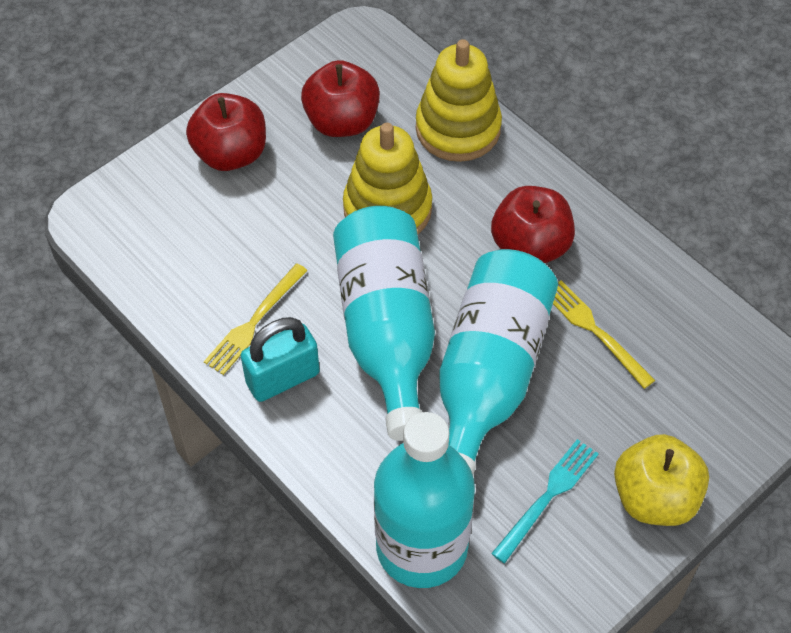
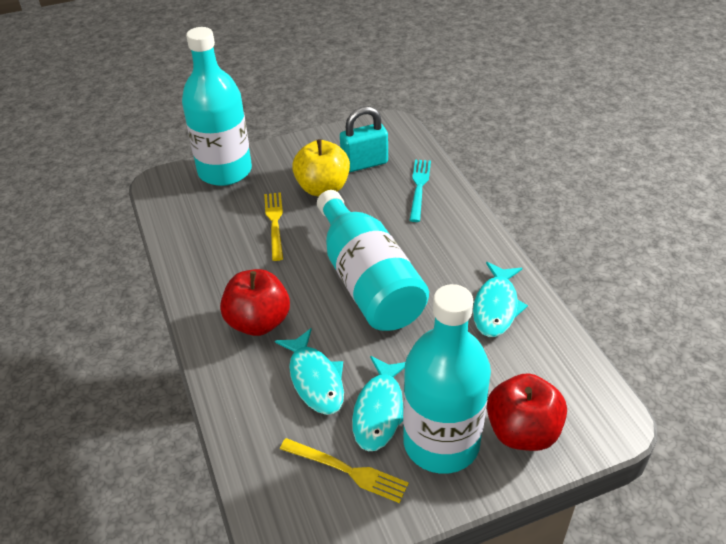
red apple: 3 -> 2
turquoise fish: 0 -> 3
yellow stacking toy: 2 -> 0

